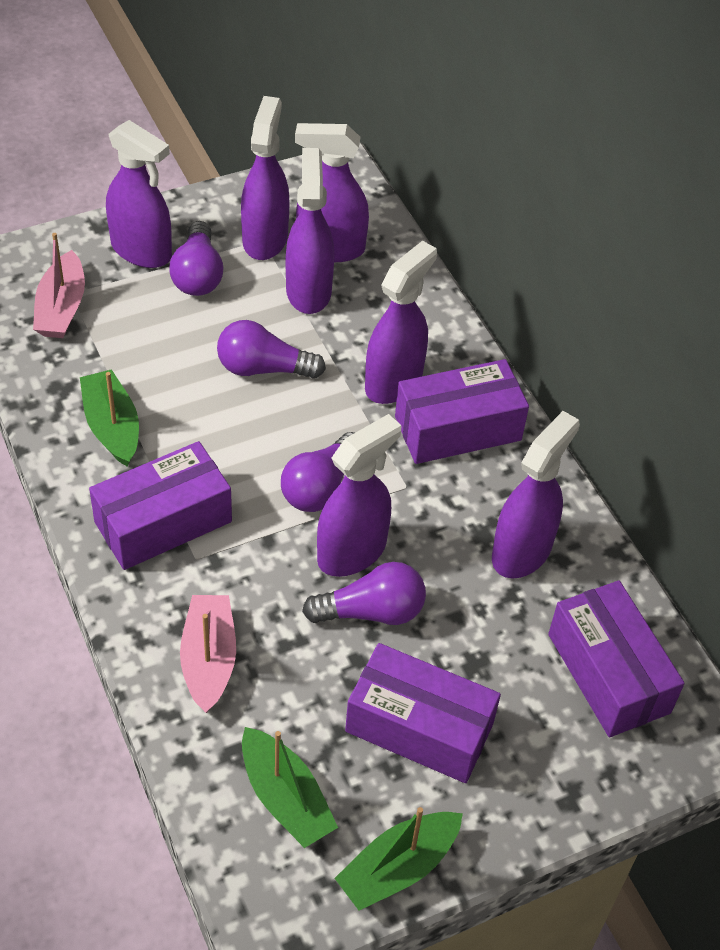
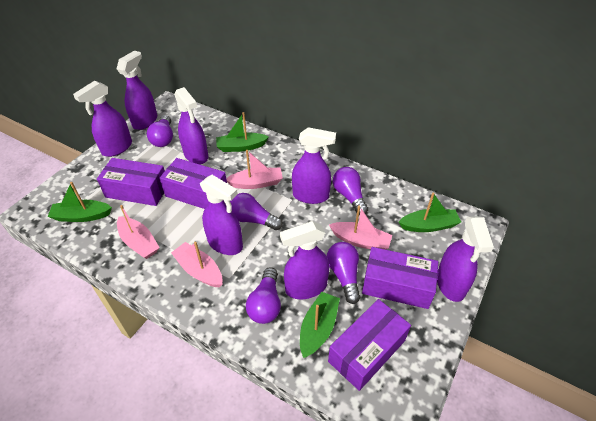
green boat: 3 -> 4
pink boat: 2 -> 4
purple light bulb: 4 -> 5

